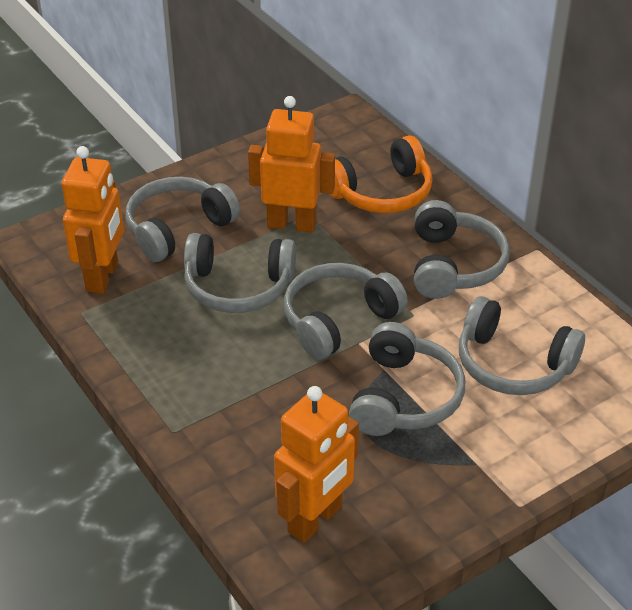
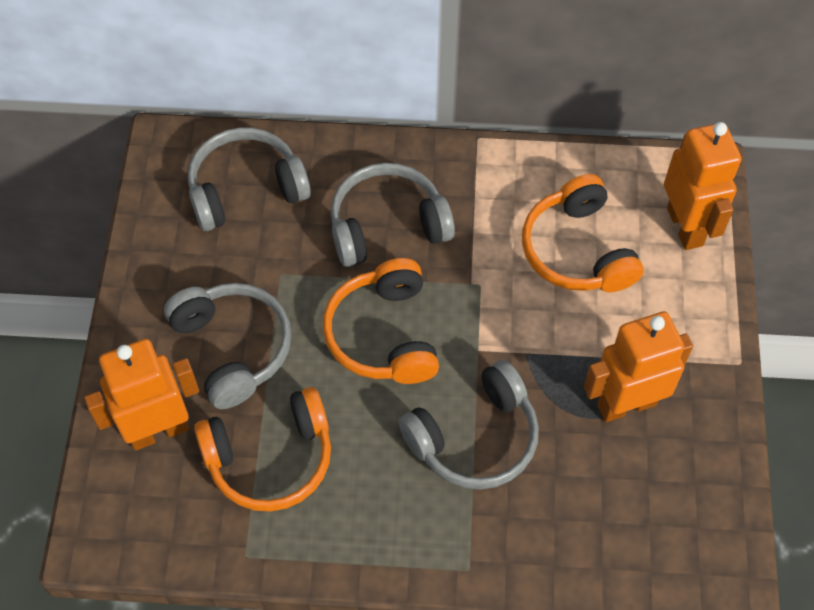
grey headphones: 6 -> 4
orange headphones: 1 -> 3

